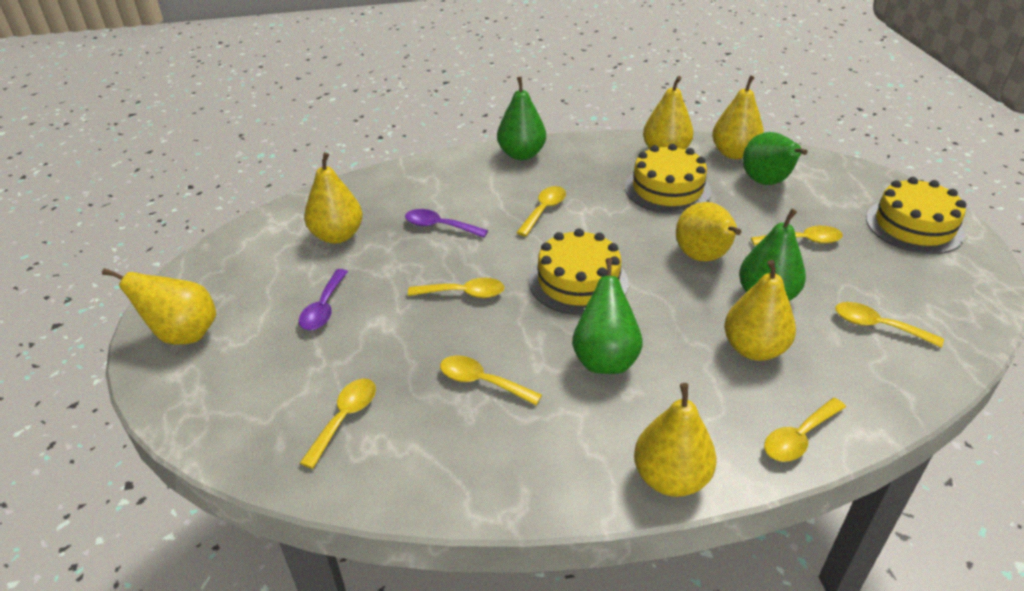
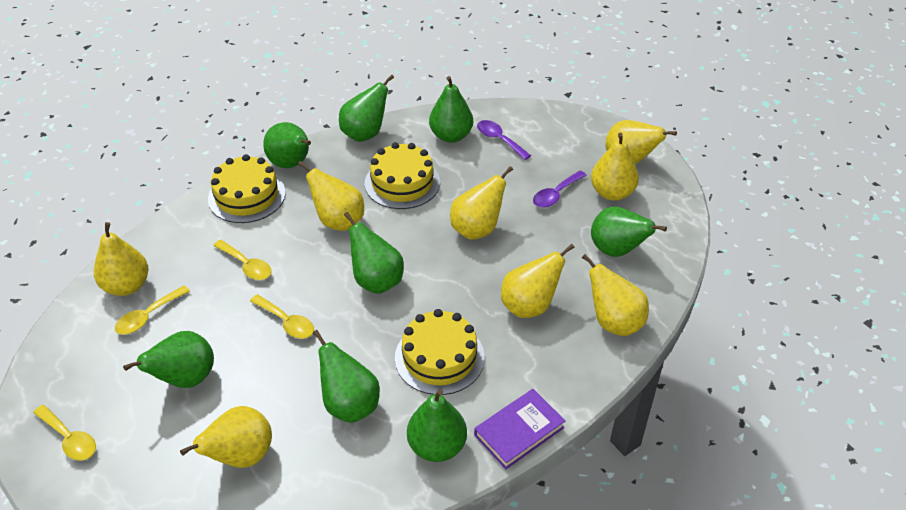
green pear: 4 -> 8
purple book: 0 -> 1
yellow pear: 7 -> 8
yellow spoon: 7 -> 4

